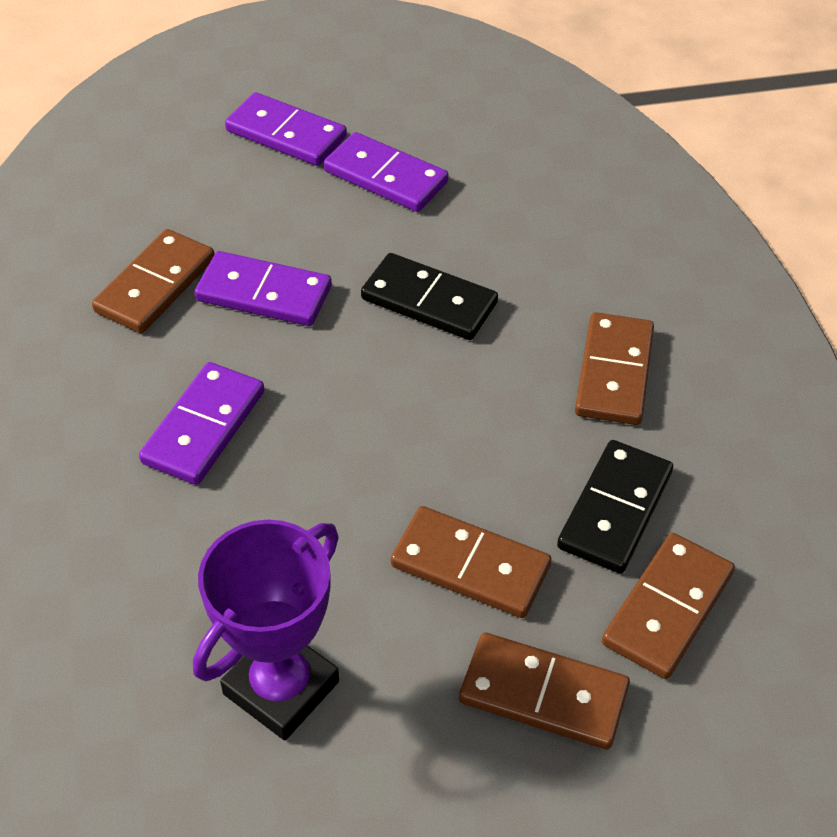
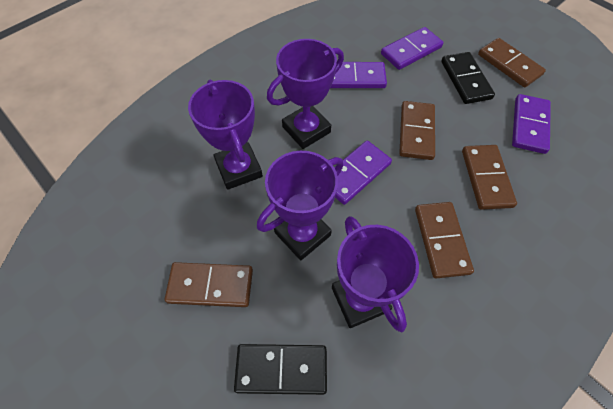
purple trophy: 1 -> 4

